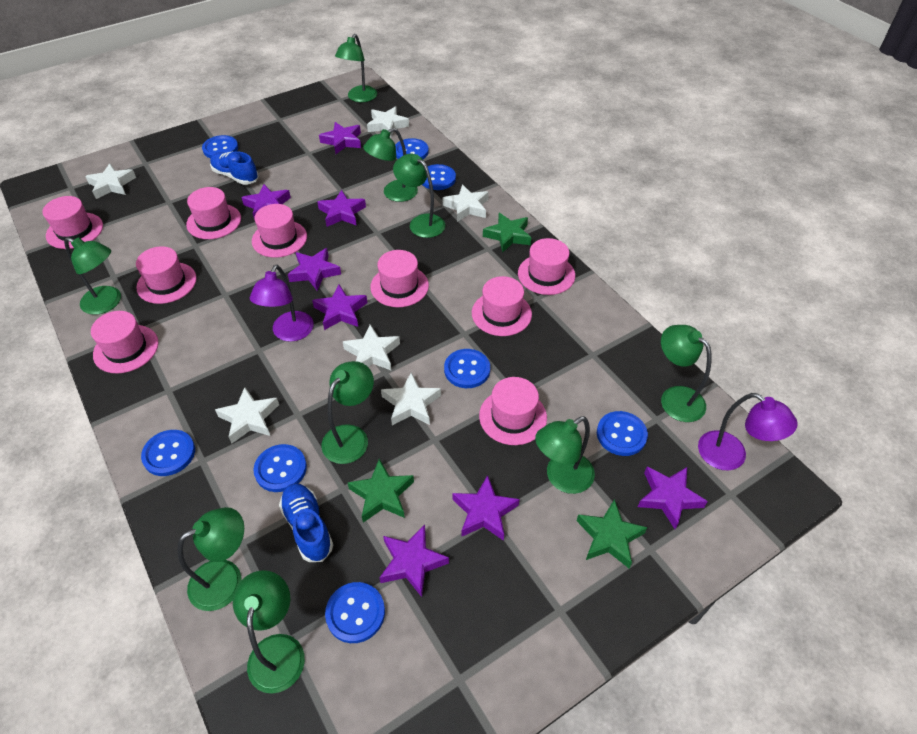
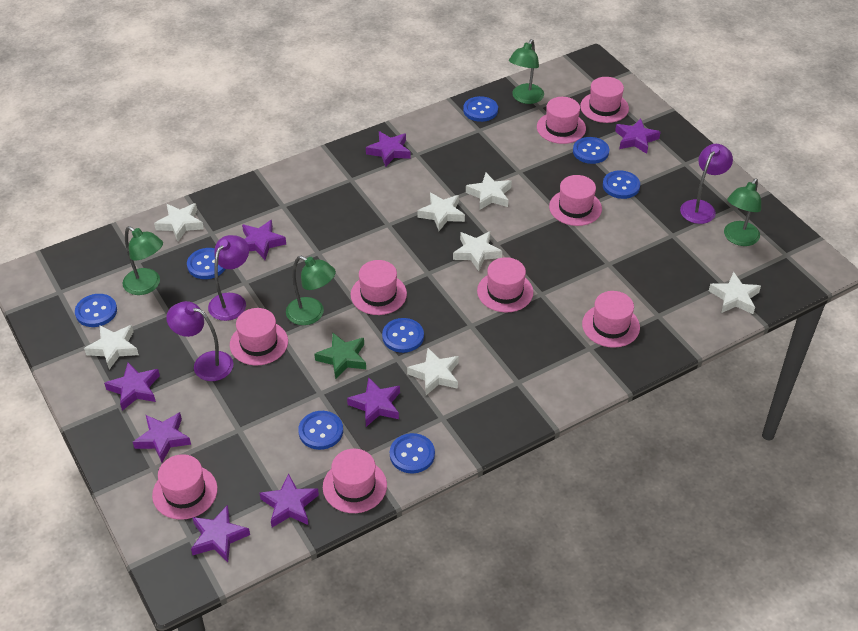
blue shoe: 2 -> 0
green lamp: 9 -> 4
green star: 3 -> 1
purple lamp: 2 -> 3
white star: 6 -> 7

